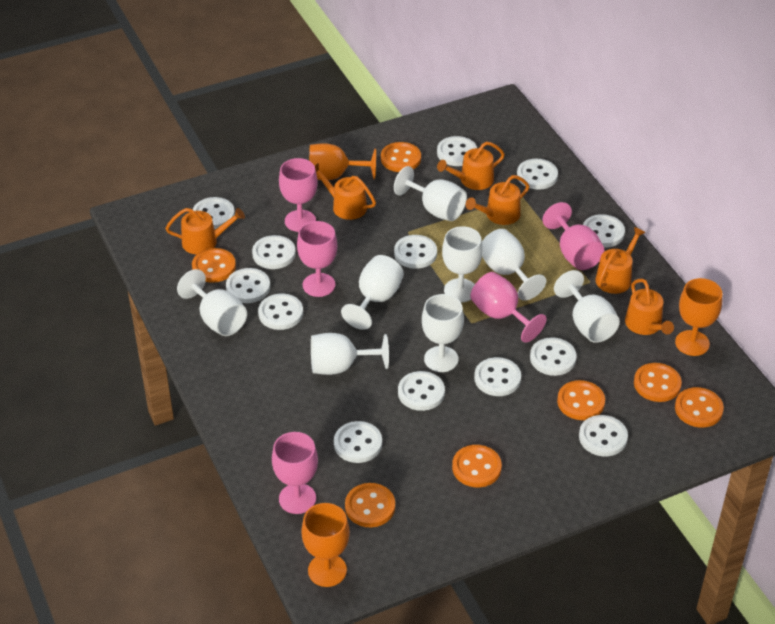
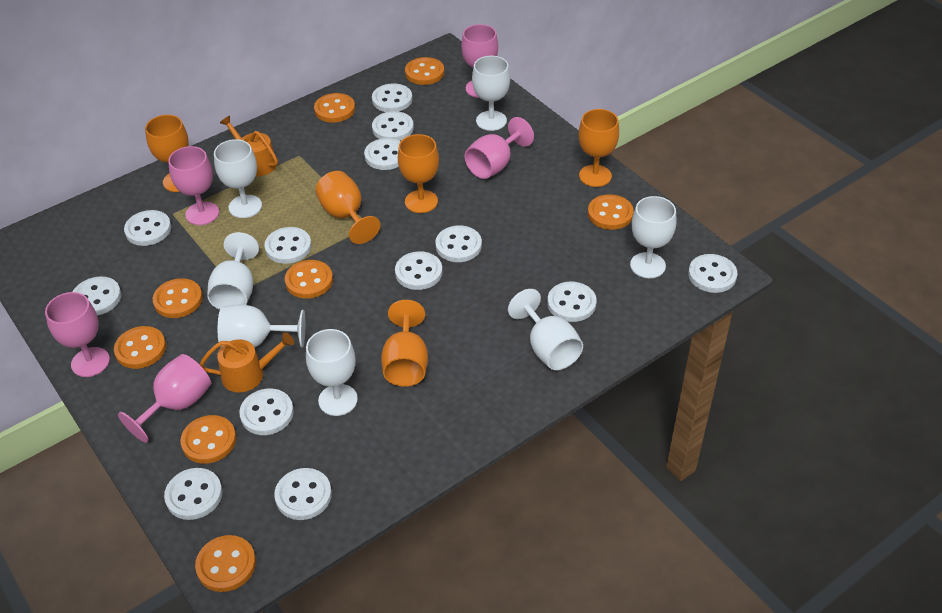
orange button: 7 -> 8
orange goblet: 3 -> 5
orange watering can: 6 -> 2
white goblet: 8 -> 7

